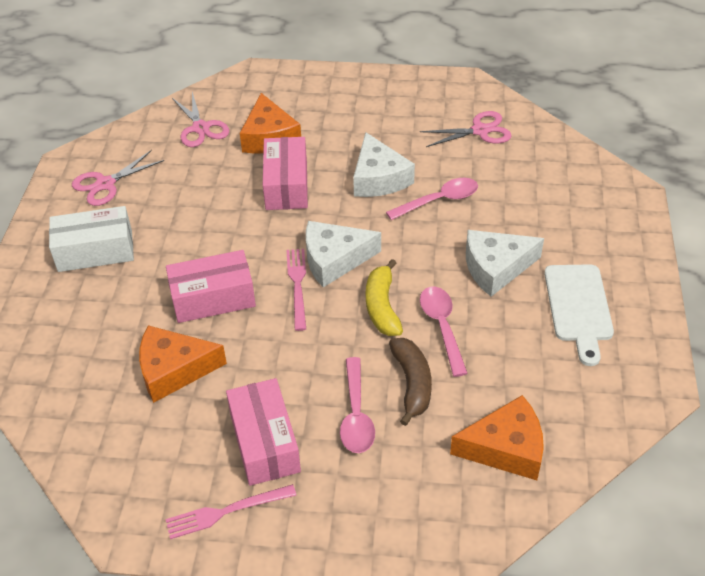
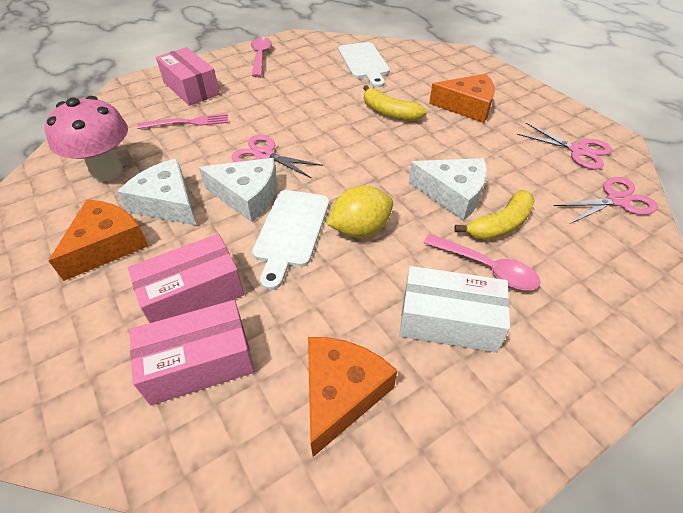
brown banana: 1 -> 0
pink fork: 2 -> 1
pink mushroom: 0 -> 1
pink spoon: 3 -> 2
white cutting board: 1 -> 2
yellow banana: 1 -> 2
yellow lemon: 0 -> 1

